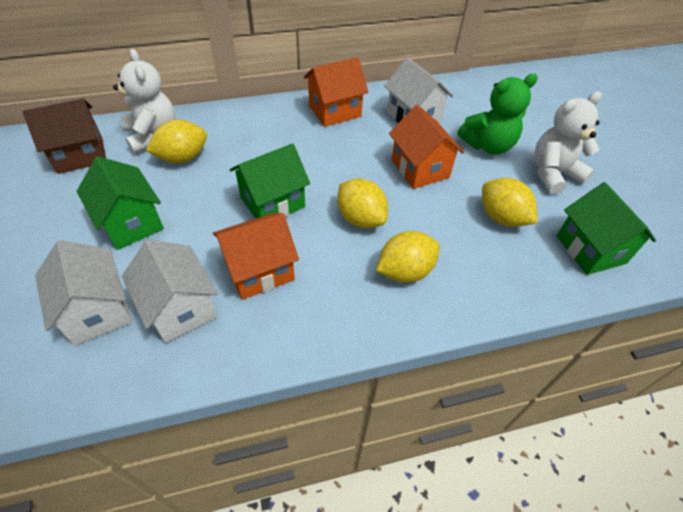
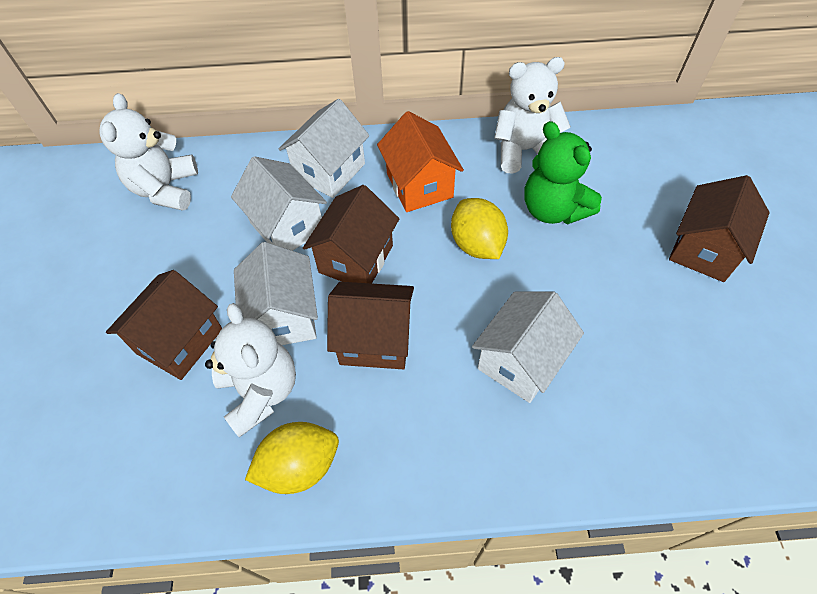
brown house: 1 -> 4
green house: 3 -> 0
orange house: 3 -> 1
white house: 3 -> 4
white teddy bear: 2 -> 3
yellow lemon: 4 -> 2

